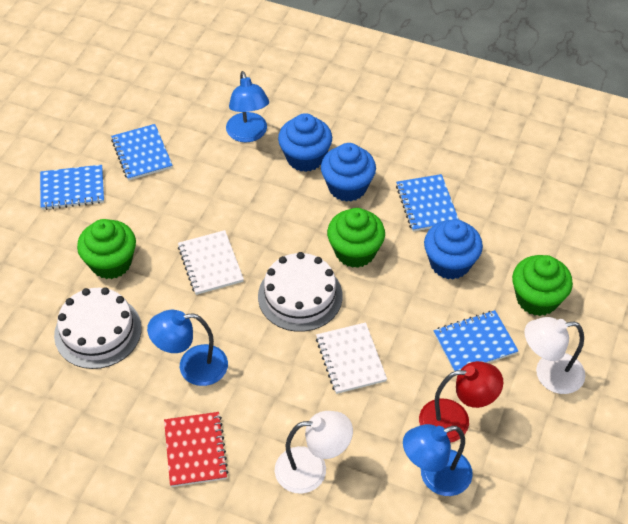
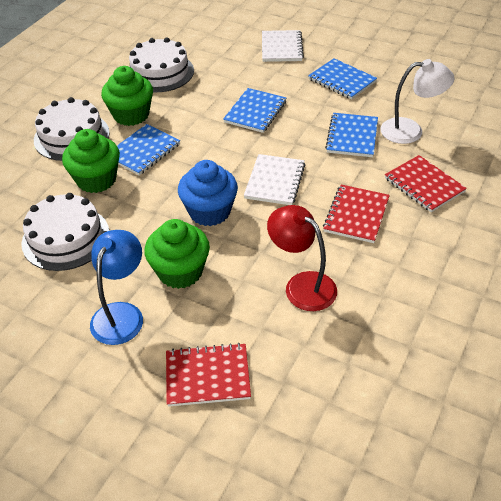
blue cupcake: 3 -> 1
blue lamp: 3 -> 1
red notebook: 1 -> 3
white cake: 2 -> 3
white lamp: 2 -> 1

